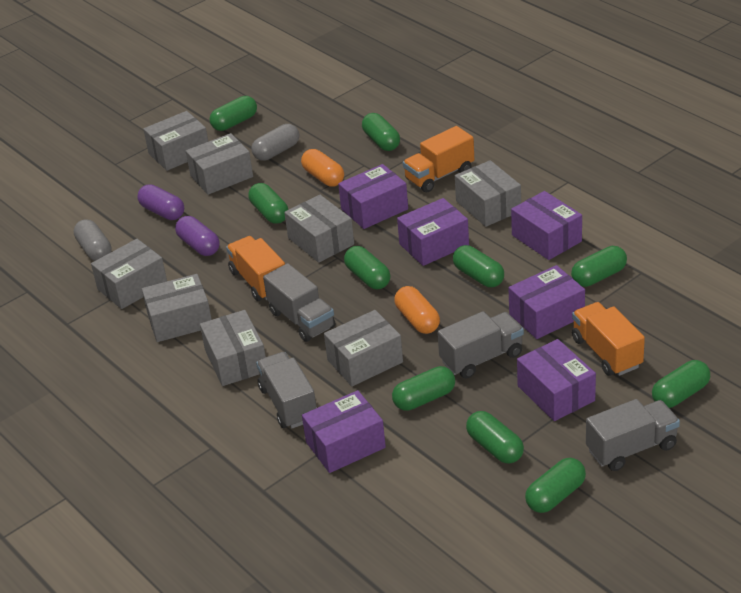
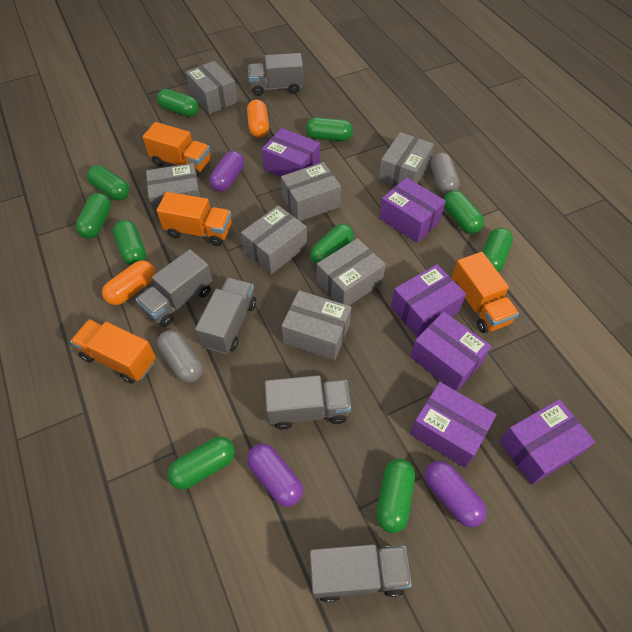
grey box: 8 -> 7
grey truck: 4 -> 5
orange truck: 3 -> 4
purple capsule: 2 -> 3

